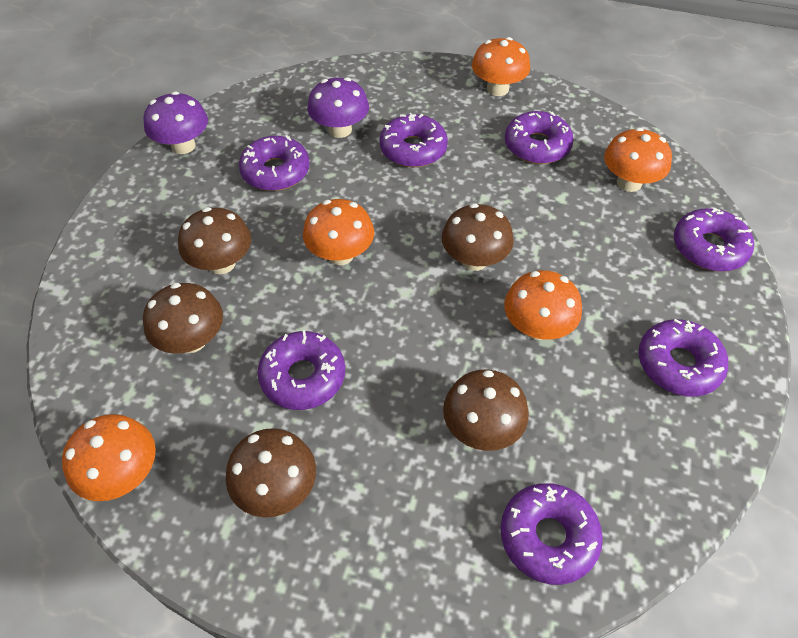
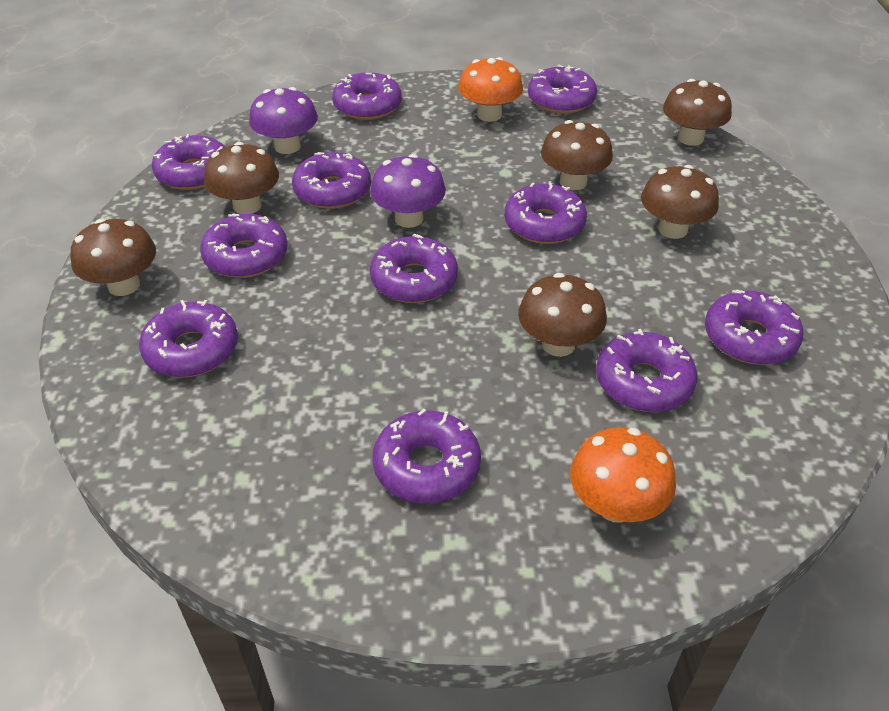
brown mushroom: 5 -> 6
orange mushroom: 5 -> 2
purple donut: 7 -> 11

